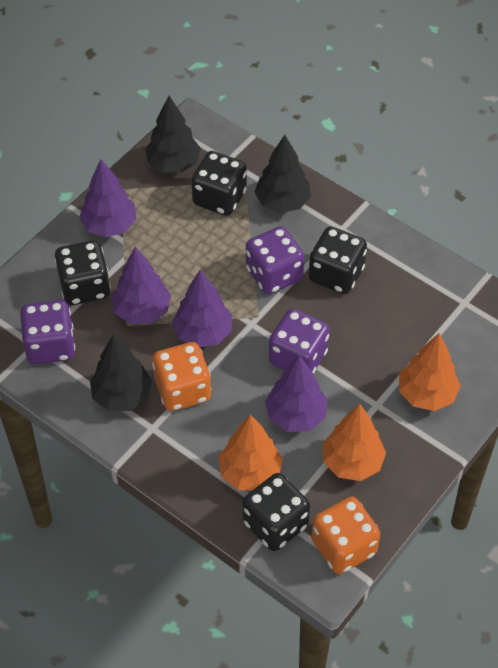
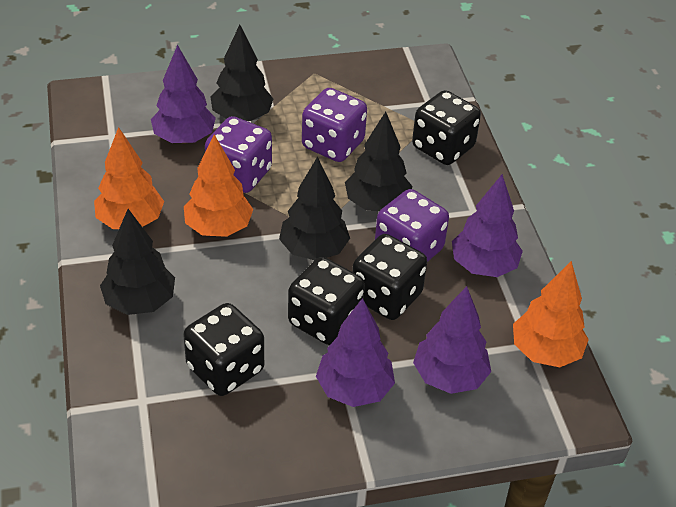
black tree: 3 -> 4
orange dice: 2 -> 0

